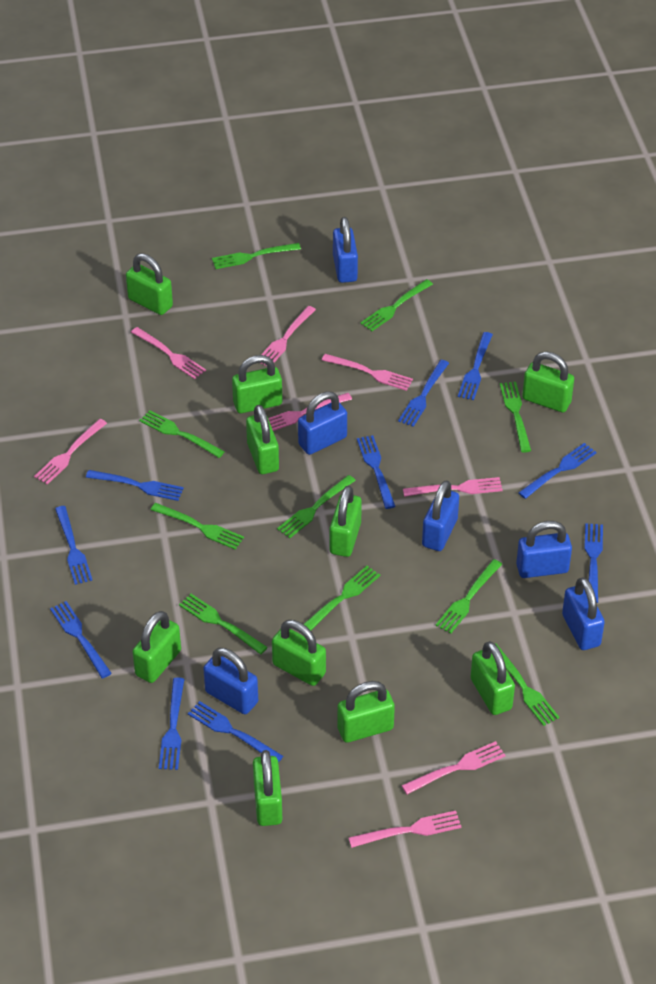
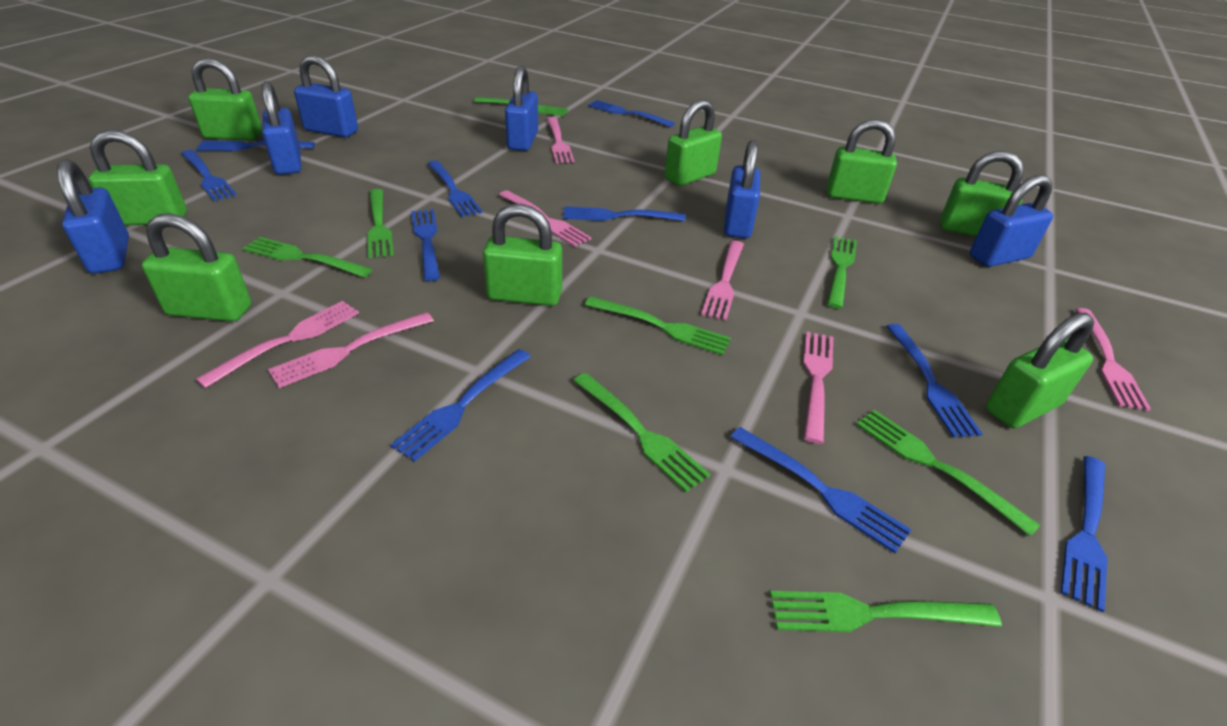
green fork: 10 -> 8
green padlock: 10 -> 8
pink fork: 8 -> 7

